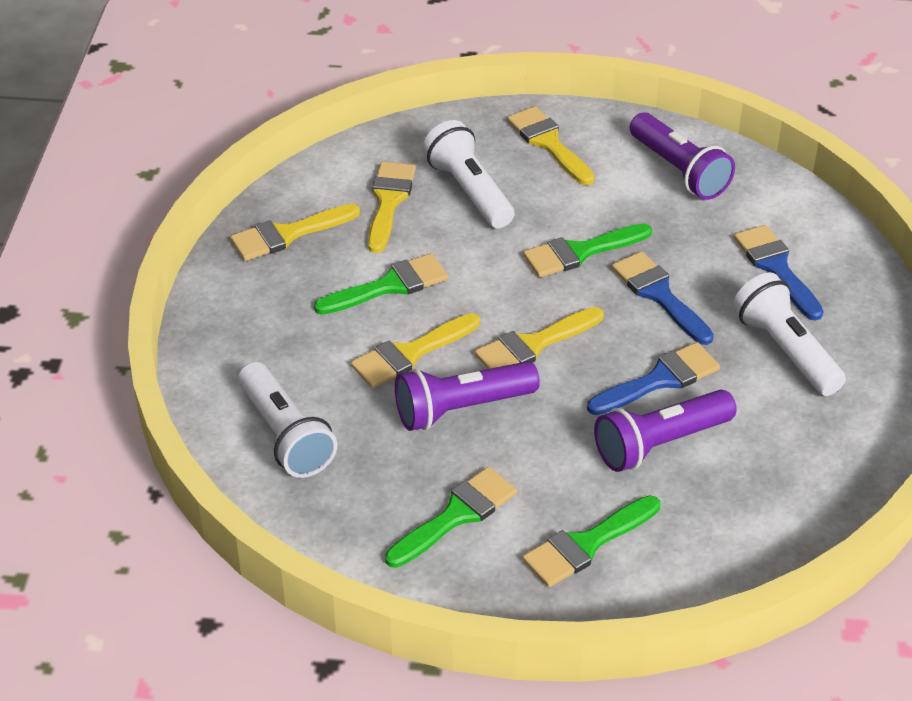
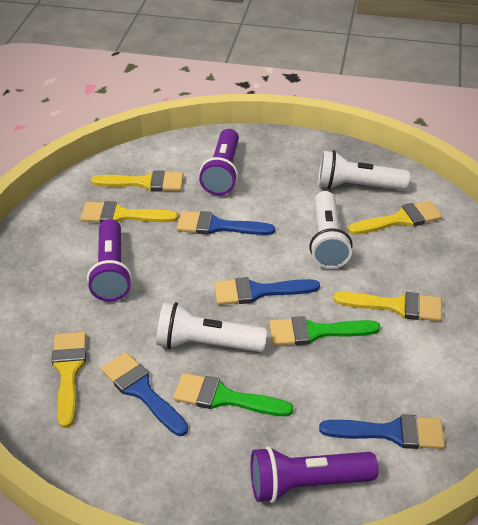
blue brush: 3 -> 4
green brush: 4 -> 2

